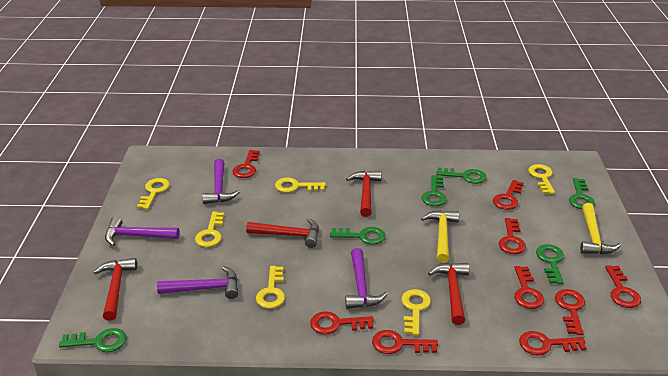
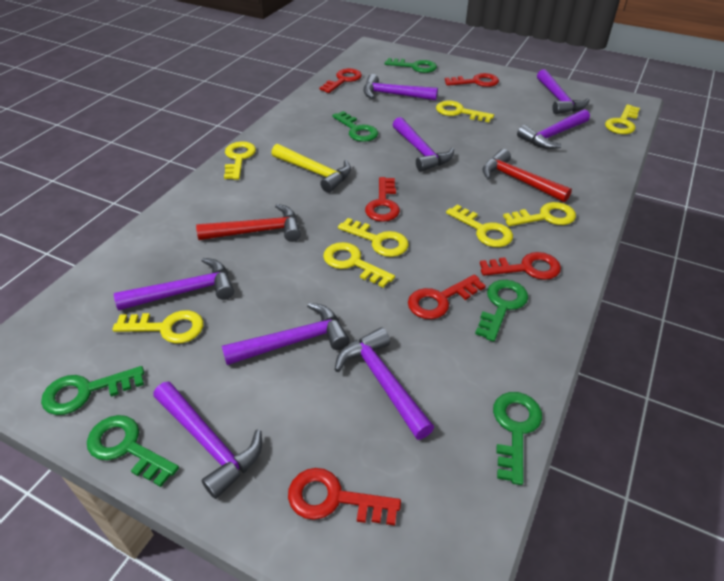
purple hammer: 4 -> 8
red hammer: 4 -> 2
red key: 9 -> 6
yellow hammer: 2 -> 1
yellow key: 6 -> 8

